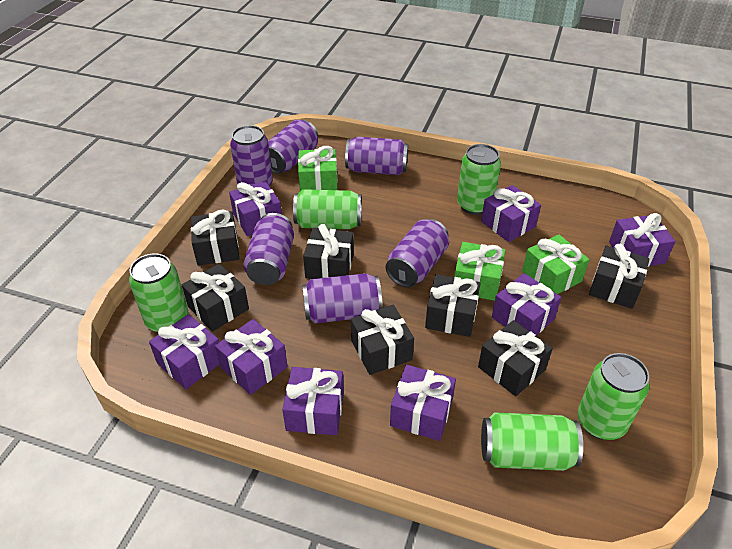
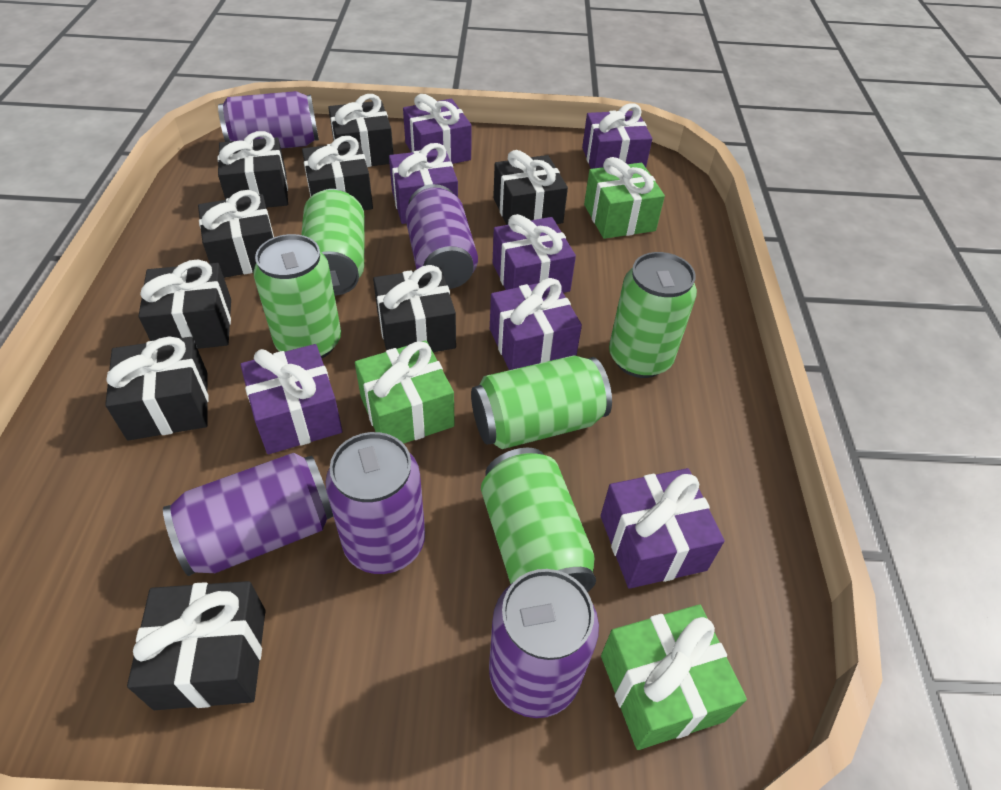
black gift: 7 -> 9
purple can: 6 -> 5
purple gift: 8 -> 7

